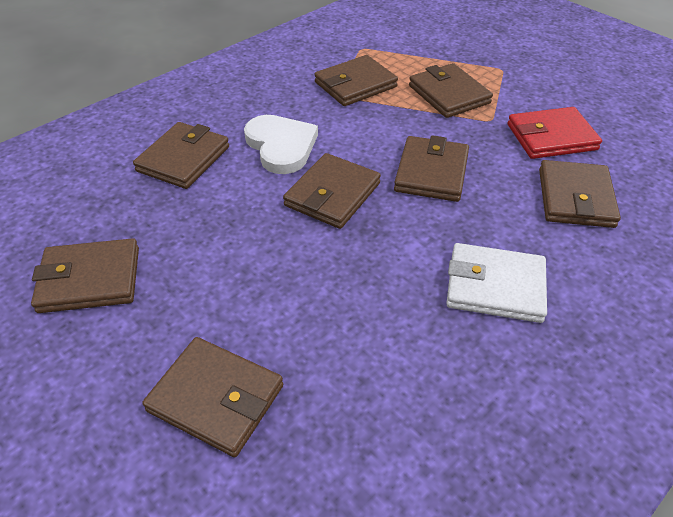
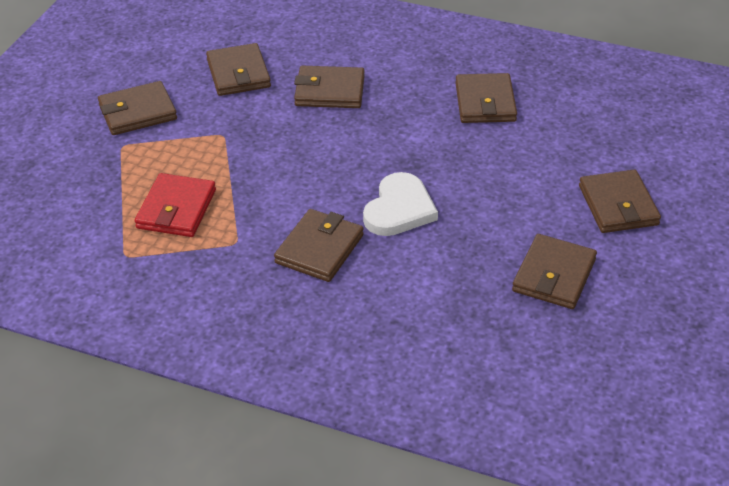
brown wallet: 8 -> 7
white wallet: 1 -> 0

